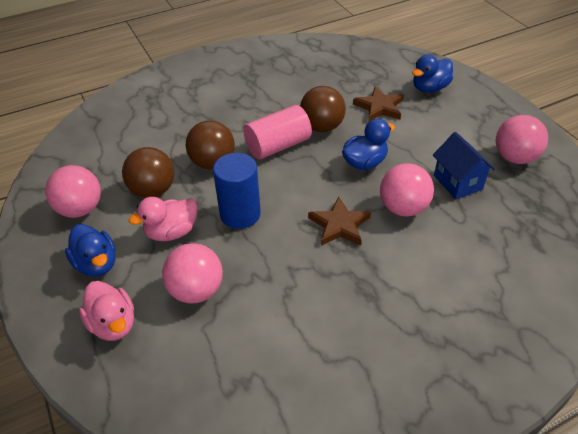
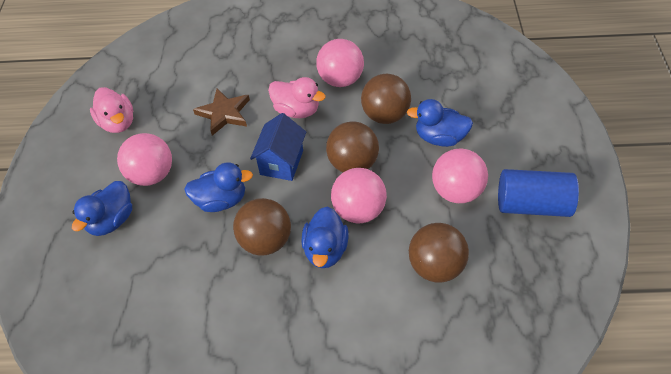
blue duck: 3 -> 4
brown ball: 3 -> 4
brown star: 2 -> 1
pink cylinder: 1 -> 0

